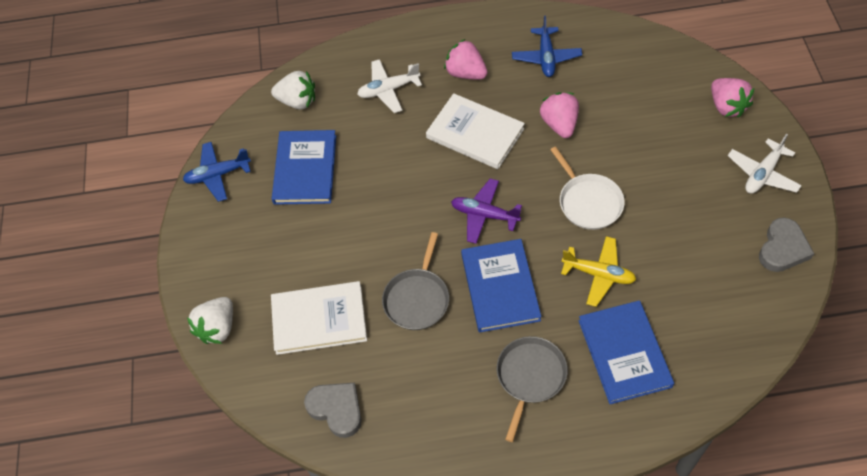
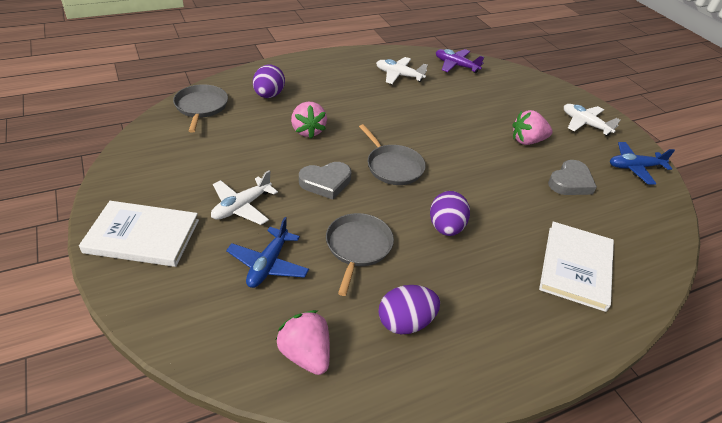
blue book: 3 -> 0
grey pan: 2 -> 3
purple egg: 0 -> 3
white pan: 1 -> 0
white plane: 2 -> 3
white strawberry: 2 -> 0
yellow plane: 1 -> 0

